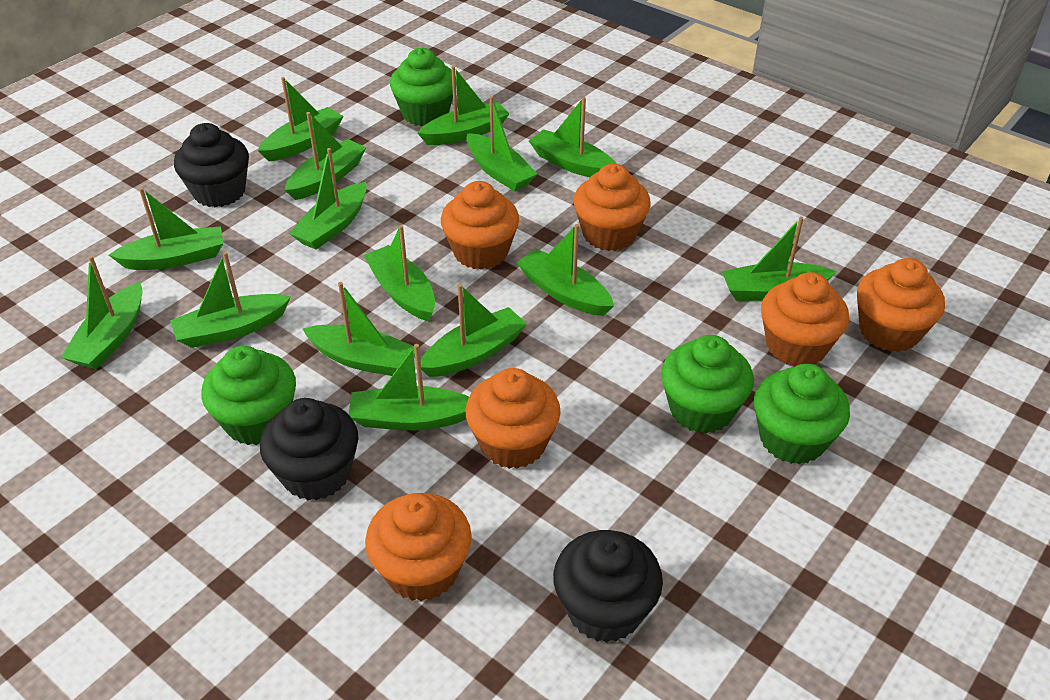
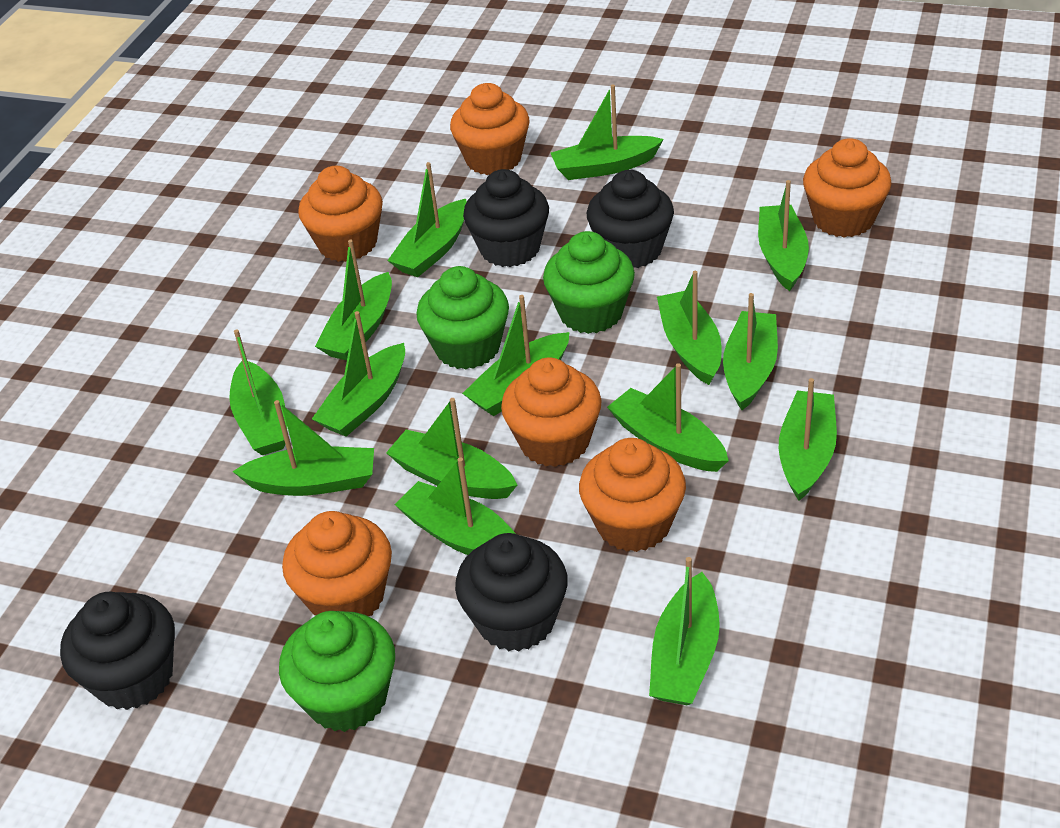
black cupcake: 3 -> 4
green cupcake: 4 -> 3

